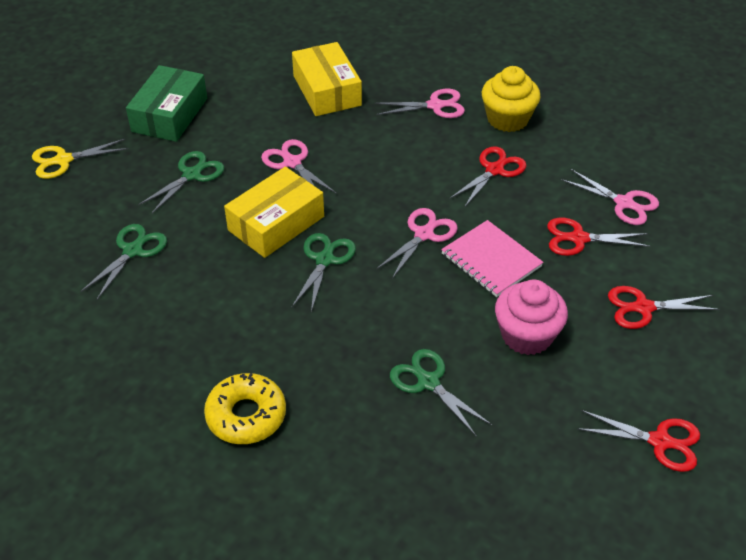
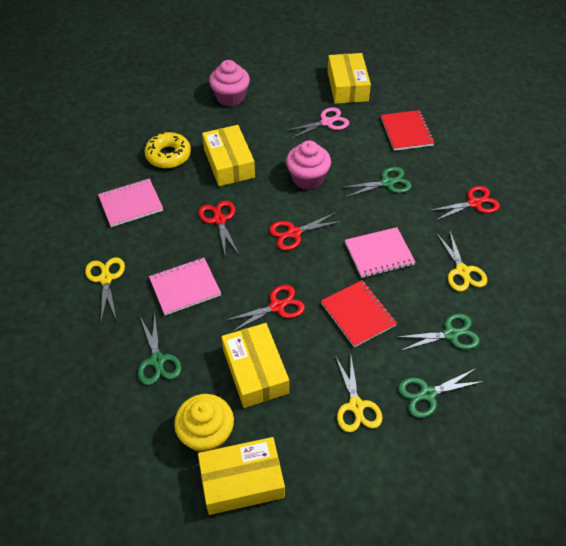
green box: 1 -> 0
pink cupcake: 1 -> 2
pink notebook: 1 -> 3
pink scissors: 4 -> 1
red notebook: 0 -> 2
yellow box: 2 -> 4
yellow scissors: 1 -> 3

